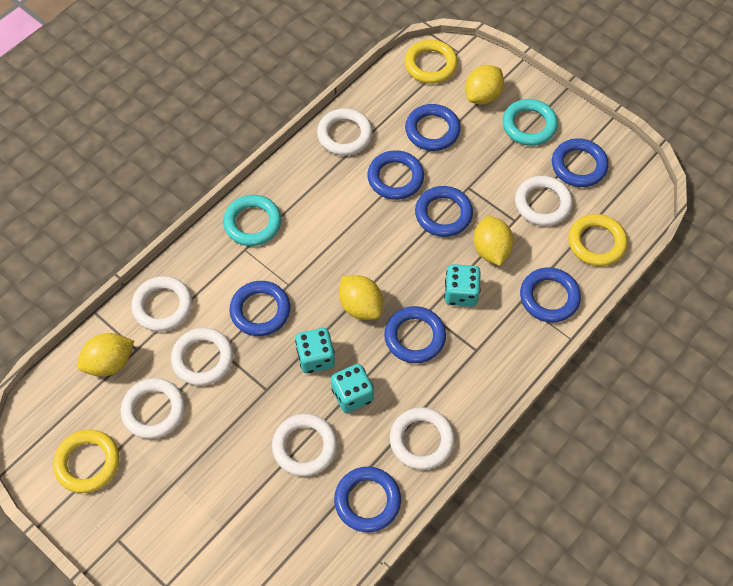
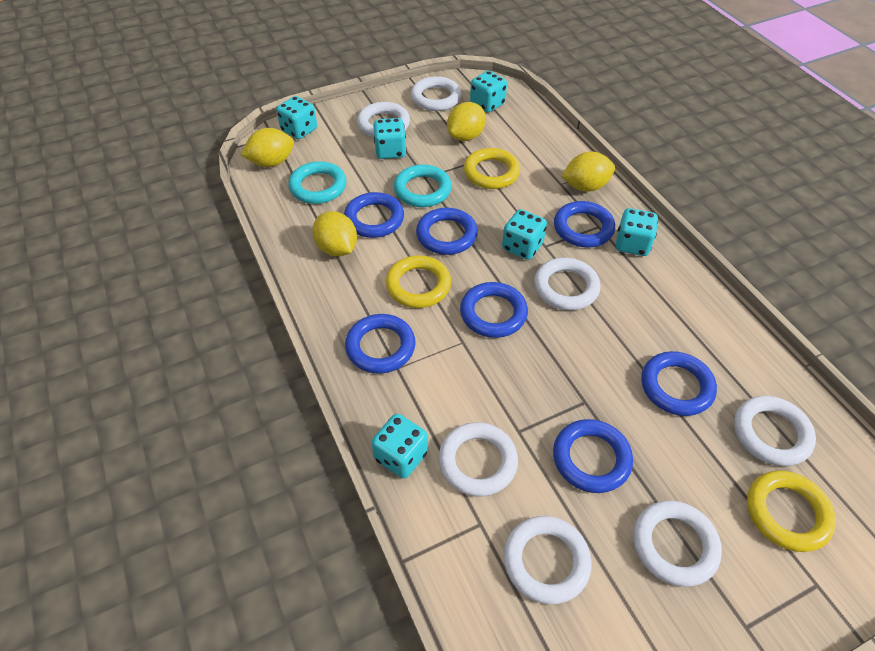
blue ring: 8 -> 7
turquoise dice: 3 -> 6

